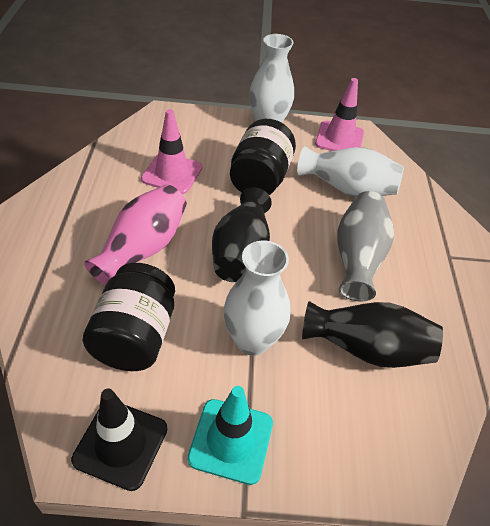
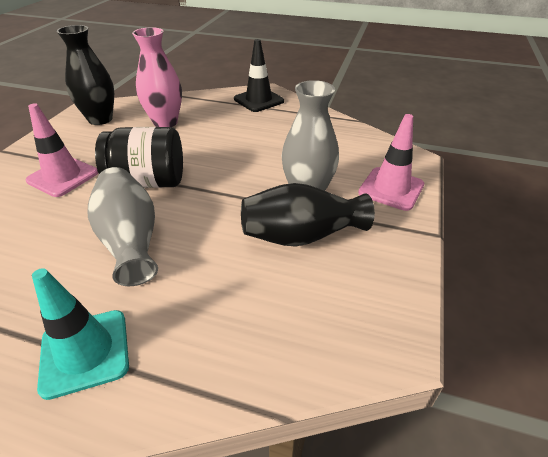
black jar: 2 -> 1
grey vase: 1 -> 2
white vase: 3 -> 0

